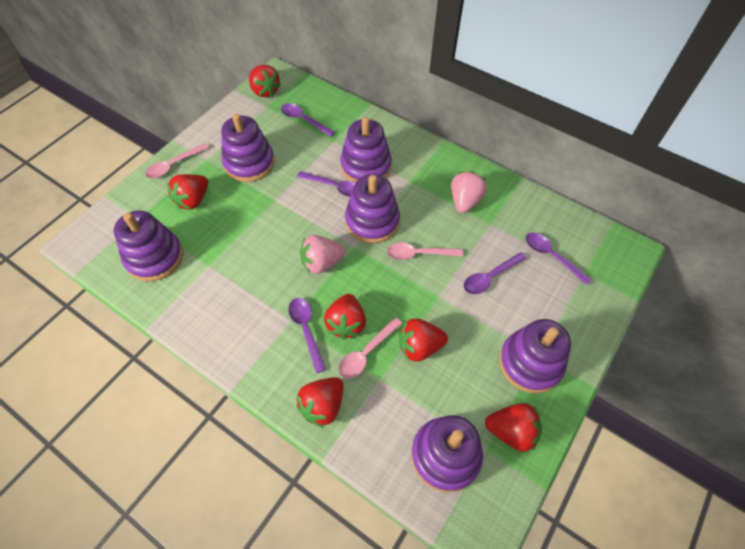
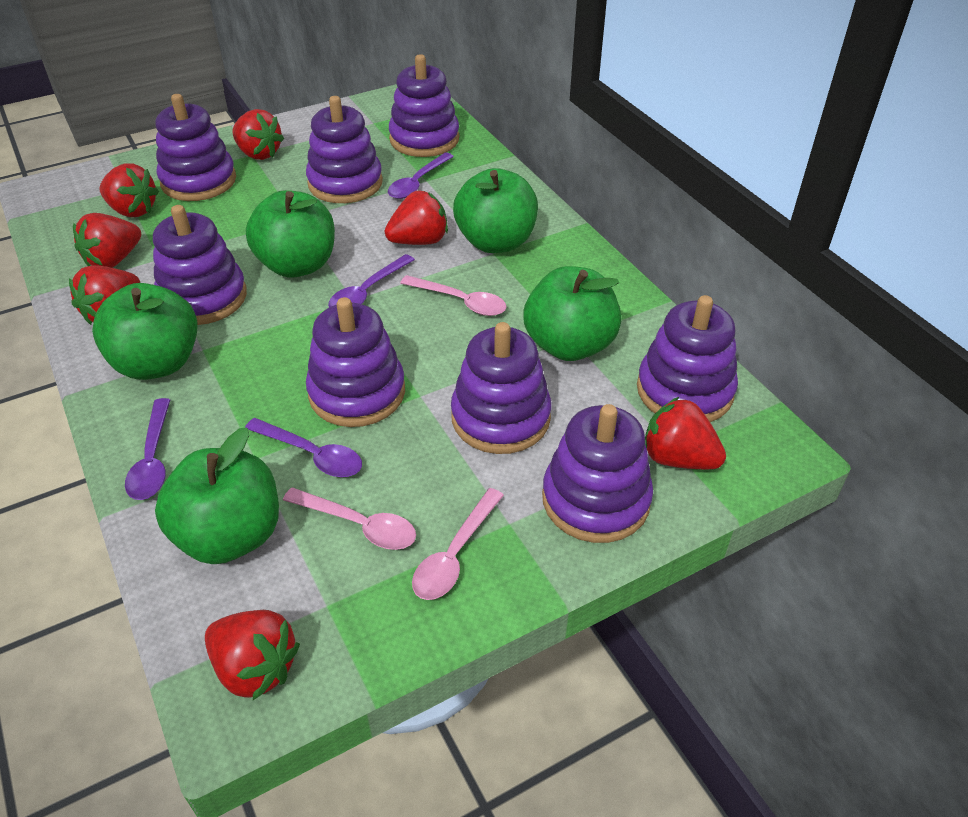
green apple: 0 -> 5
pink strawberry: 2 -> 0
purple spoon: 5 -> 4
purple stacking toy: 6 -> 8
red strawberry: 6 -> 7

